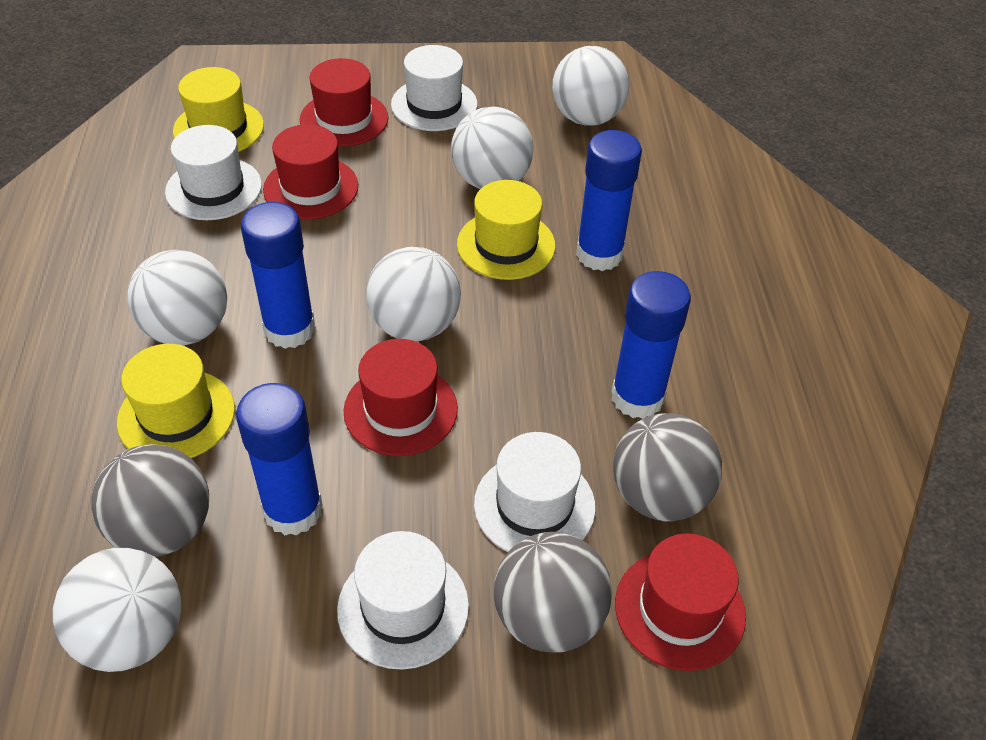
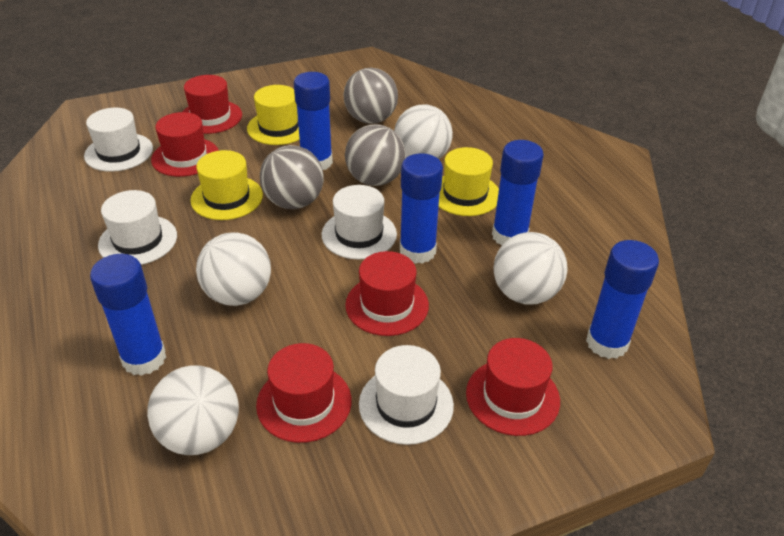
blue glue stick: 4 -> 5
red hat: 4 -> 5
white ball: 5 -> 4

